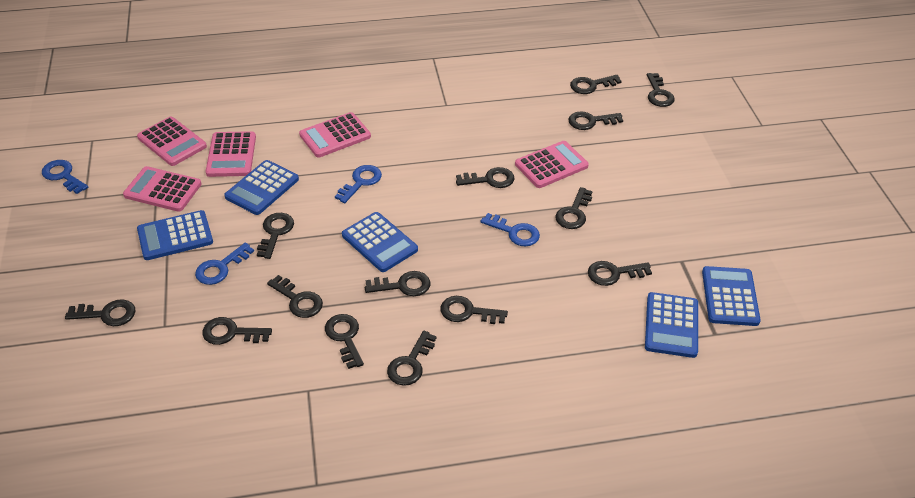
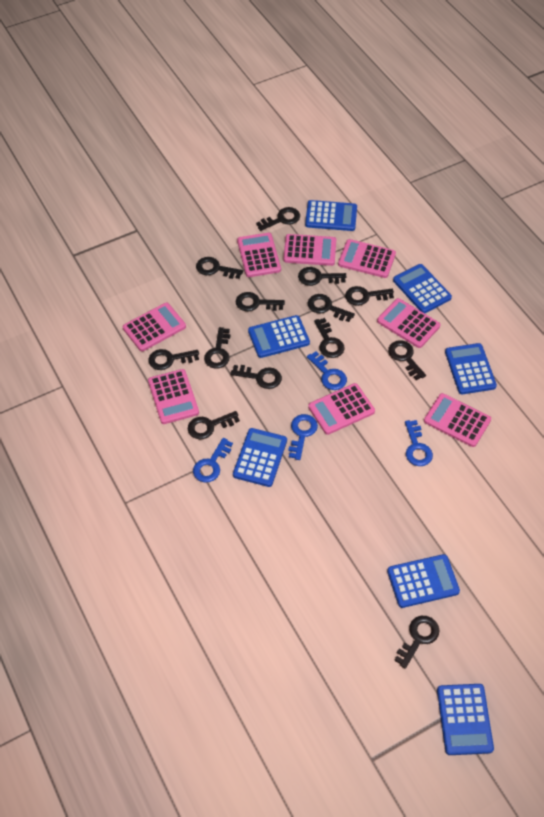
black key: 14 -> 13
blue calculator: 5 -> 7
pink calculator: 5 -> 8

